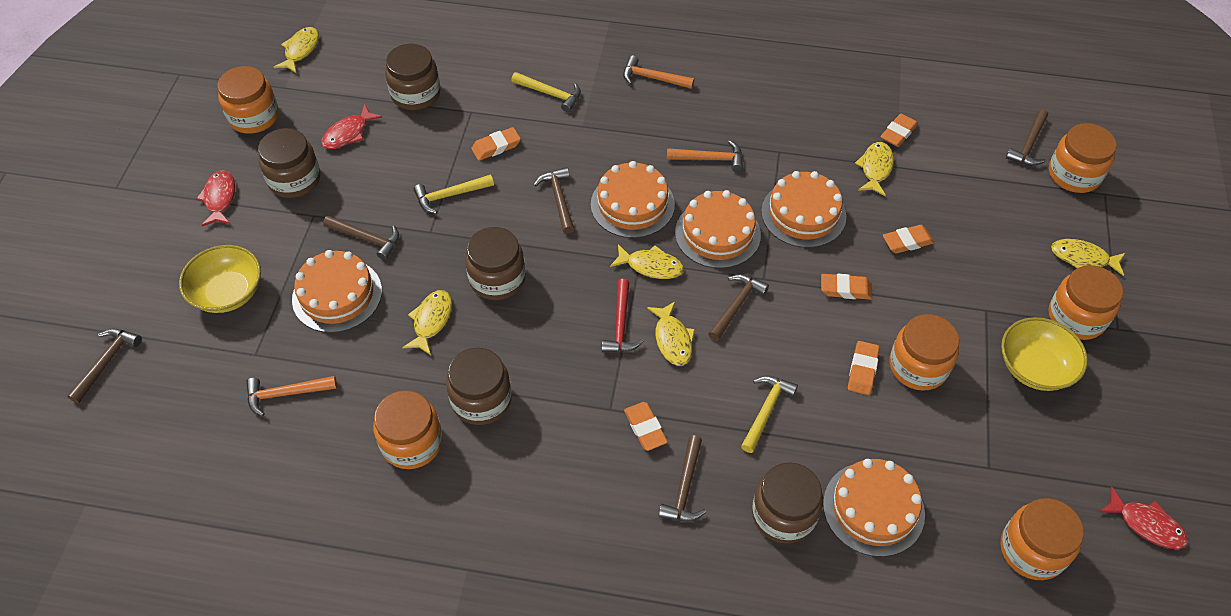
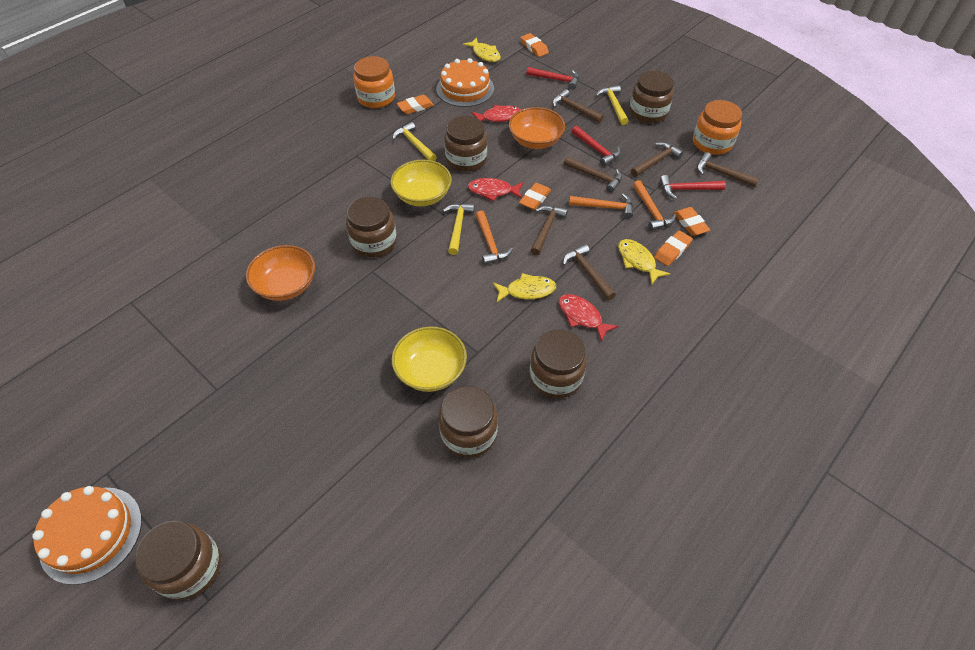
brown jar: 5 -> 6
orange bowl: 0 -> 2
orange cake: 5 -> 2
orange eraser: 6 -> 5
orange jar: 6 -> 2
red hammer: 1 -> 3
yellow fish: 6 -> 3

